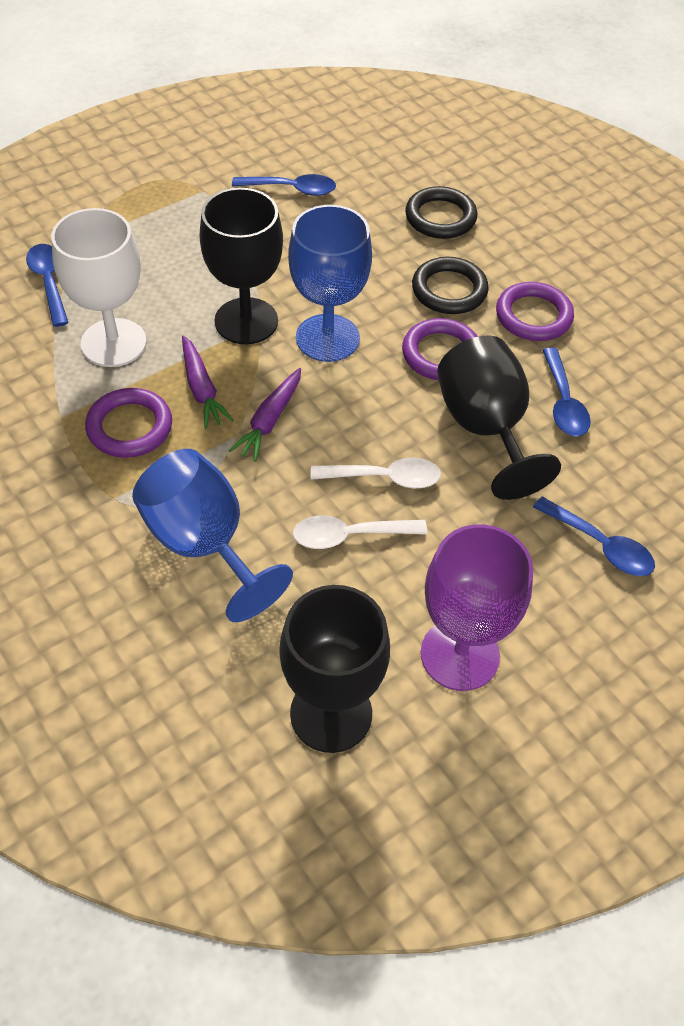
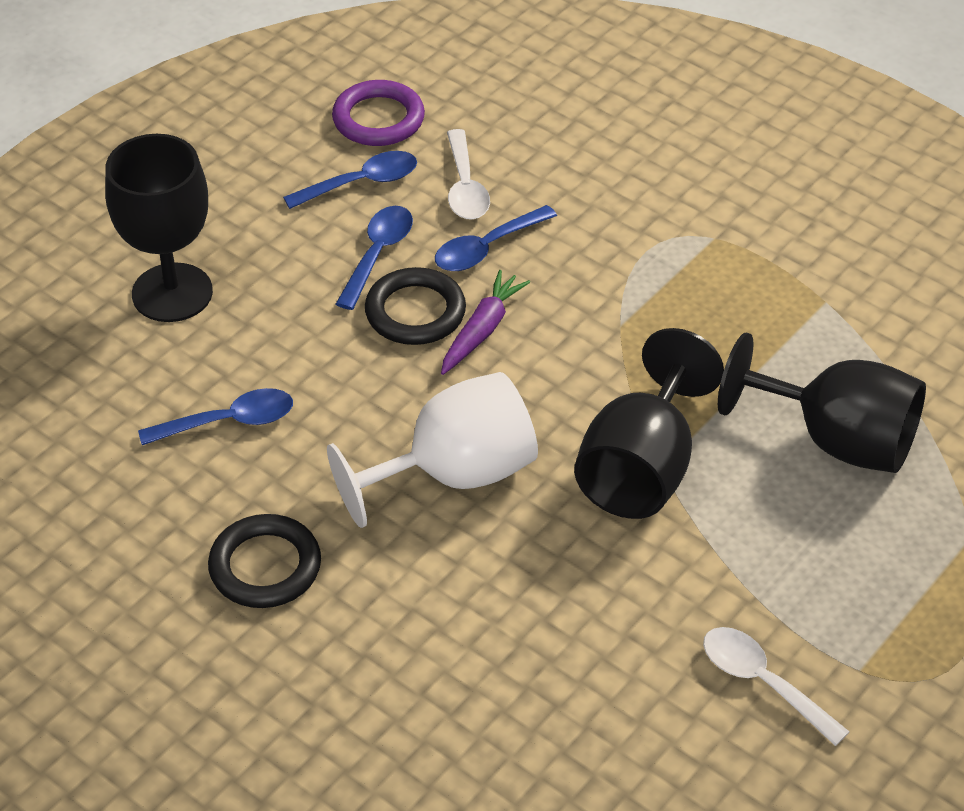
blue goblet: 2 -> 0
purple carrot: 2 -> 1
purple goblet: 1 -> 0
purple ring: 3 -> 1

